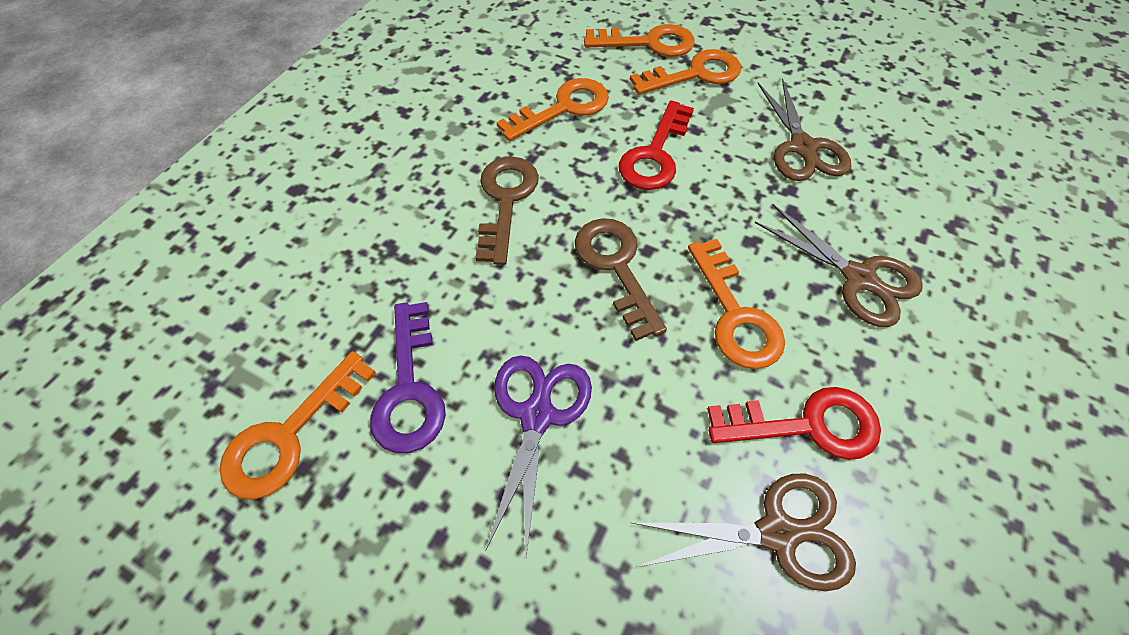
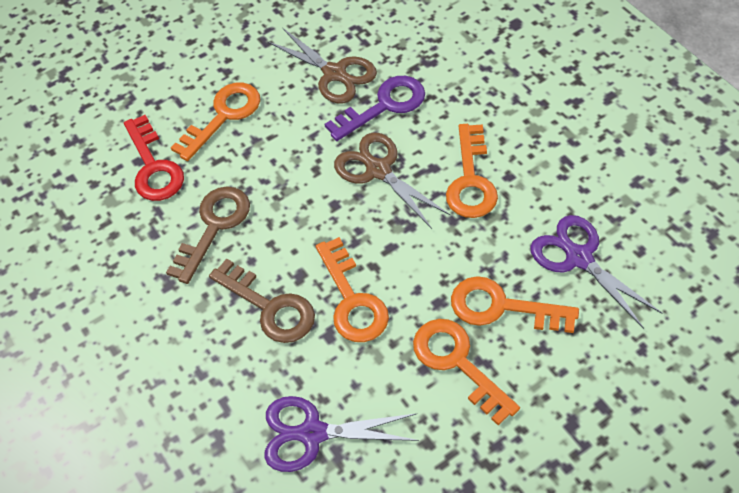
brown scissors: 3 -> 2
purple scissors: 1 -> 2
red key: 2 -> 1

